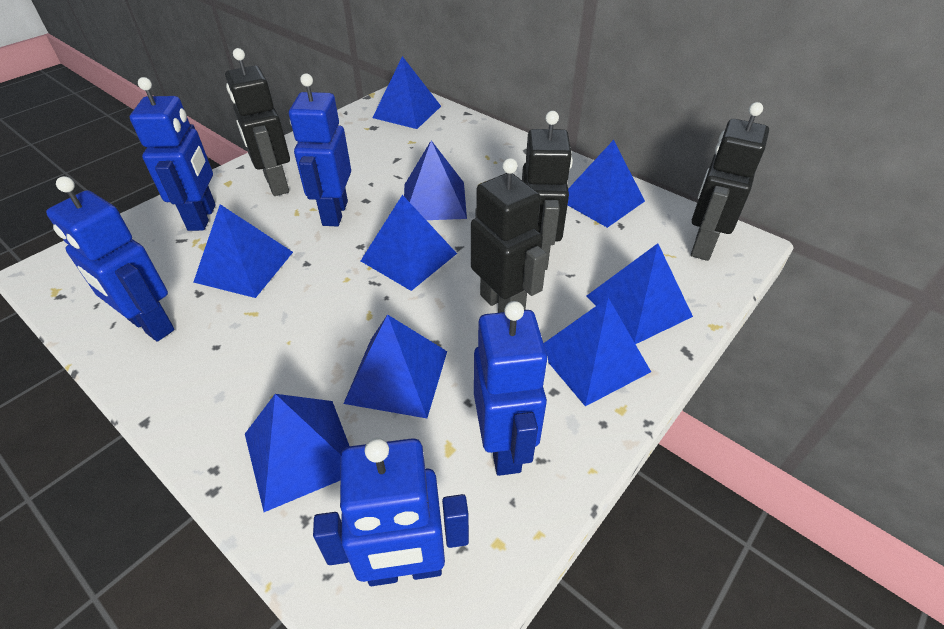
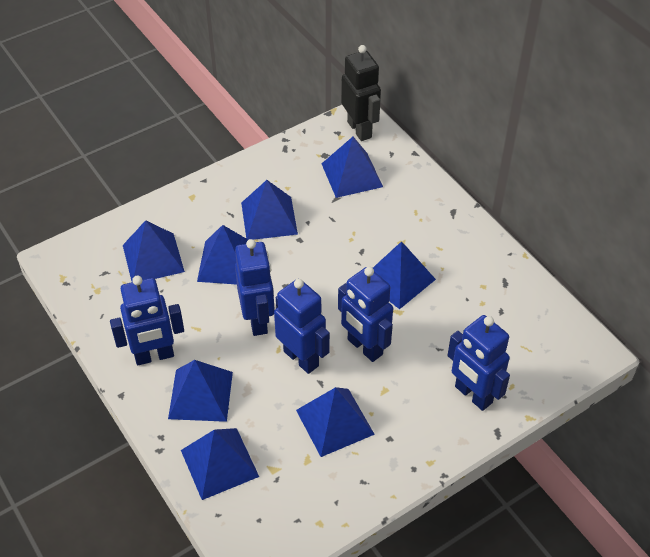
black robot: 4 -> 1
blue pyramid: 9 -> 8

